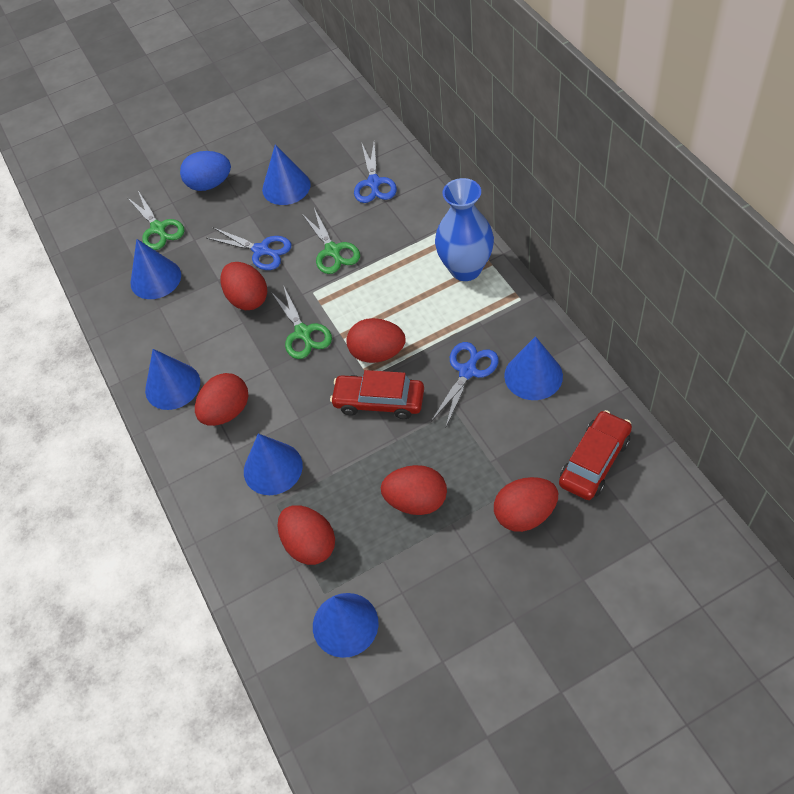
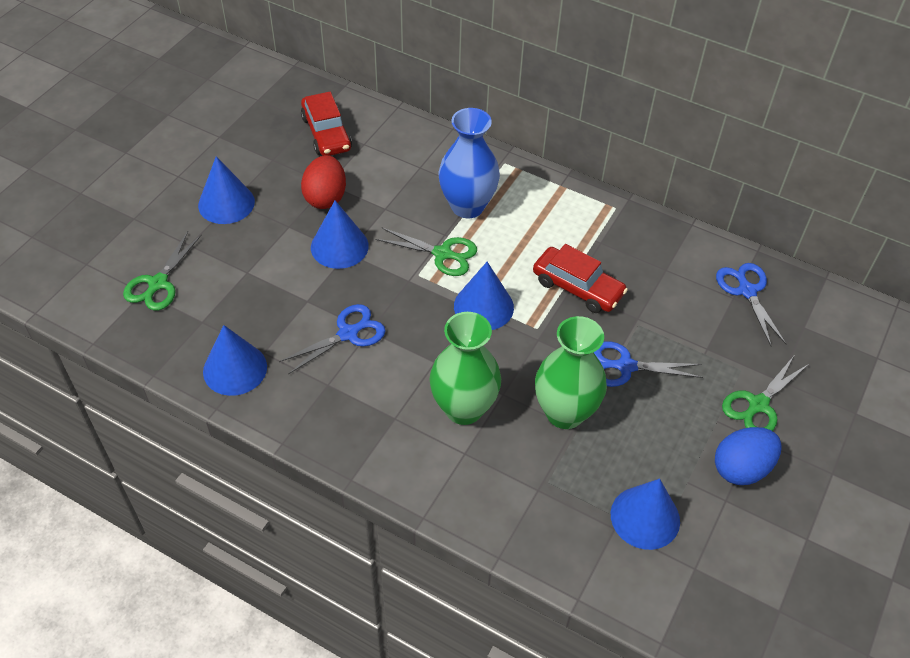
blue cone: 6 -> 5
green vase: 0 -> 2
red egg: 6 -> 1

